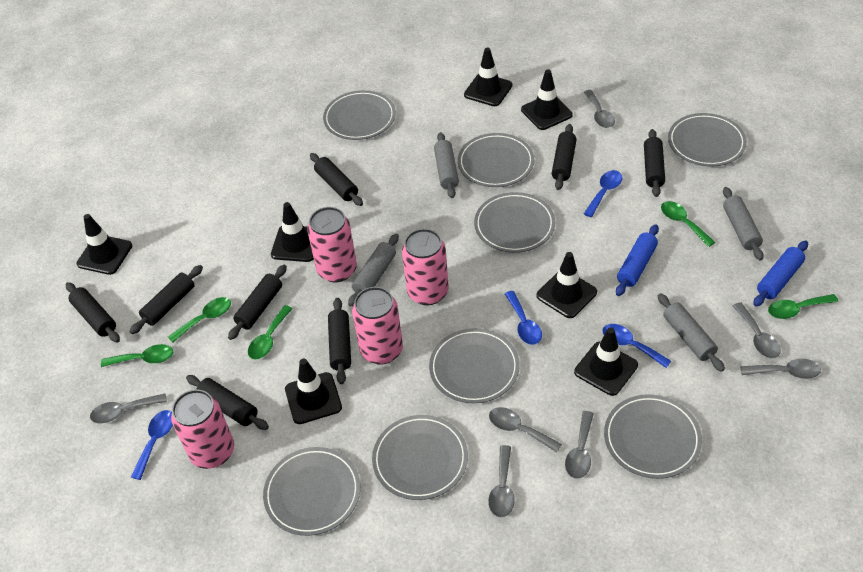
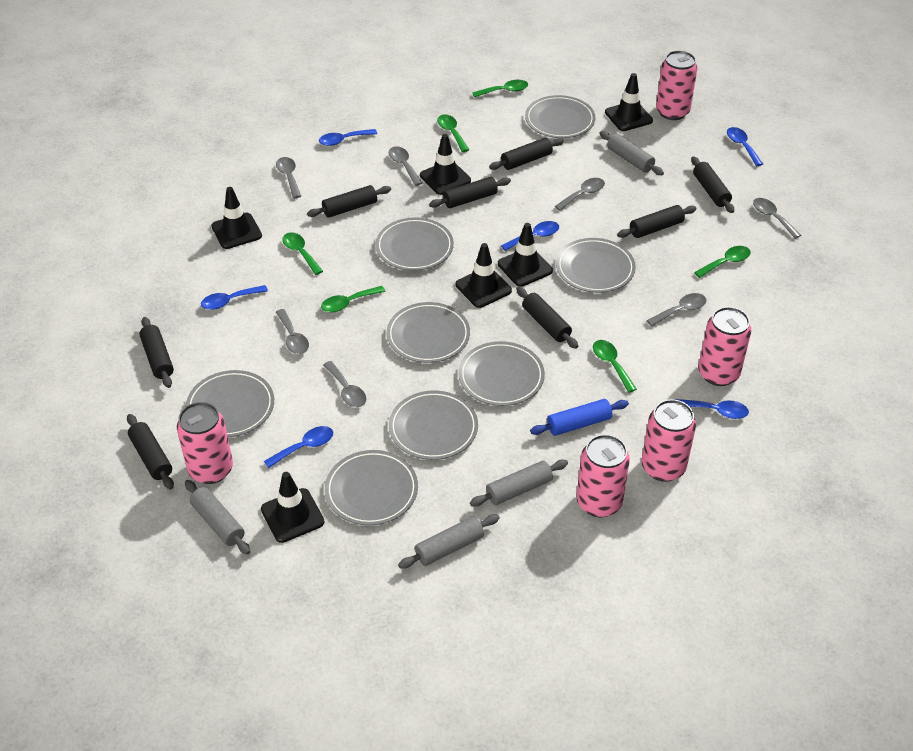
black traffic cone: 7 -> 6
blue rolling pin: 2 -> 1
blue spoon: 4 -> 6
green spoon: 5 -> 6
pink can: 4 -> 5

